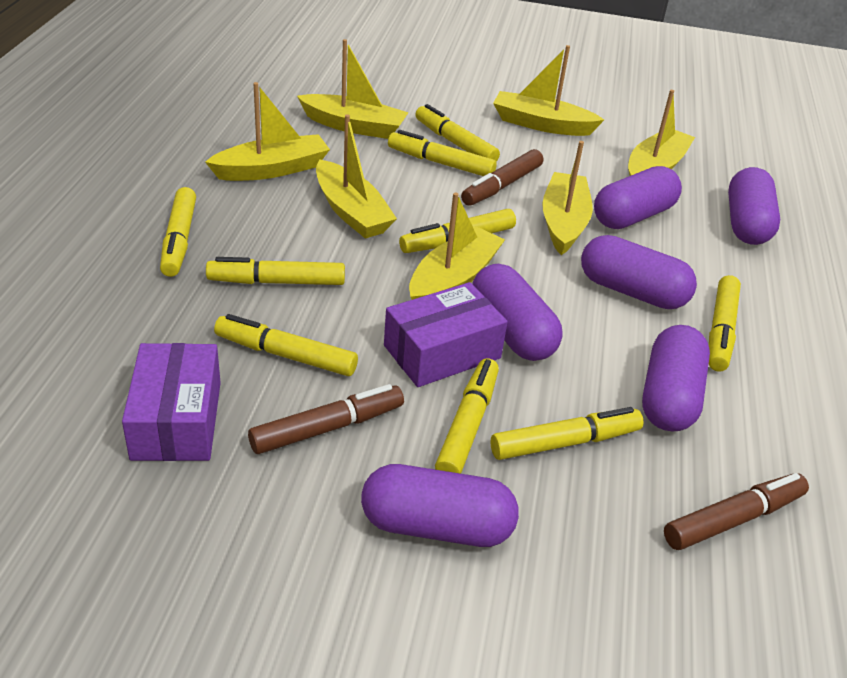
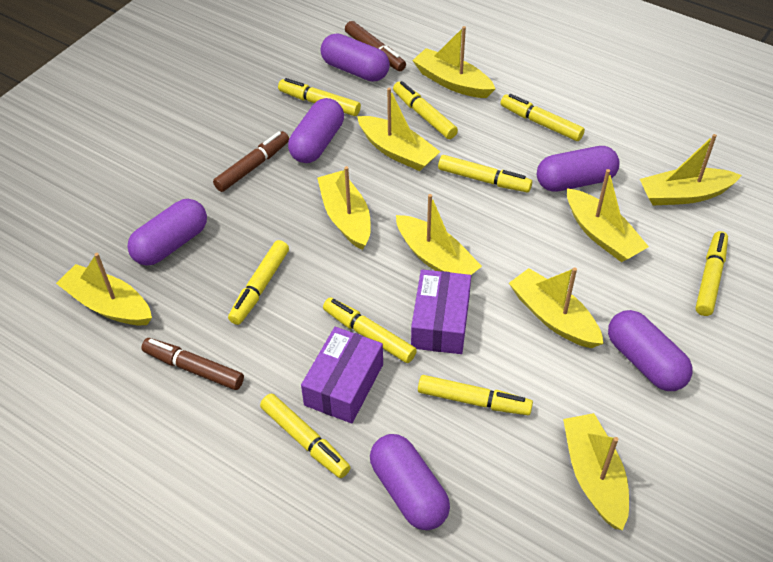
yellow boat: 7 -> 9

